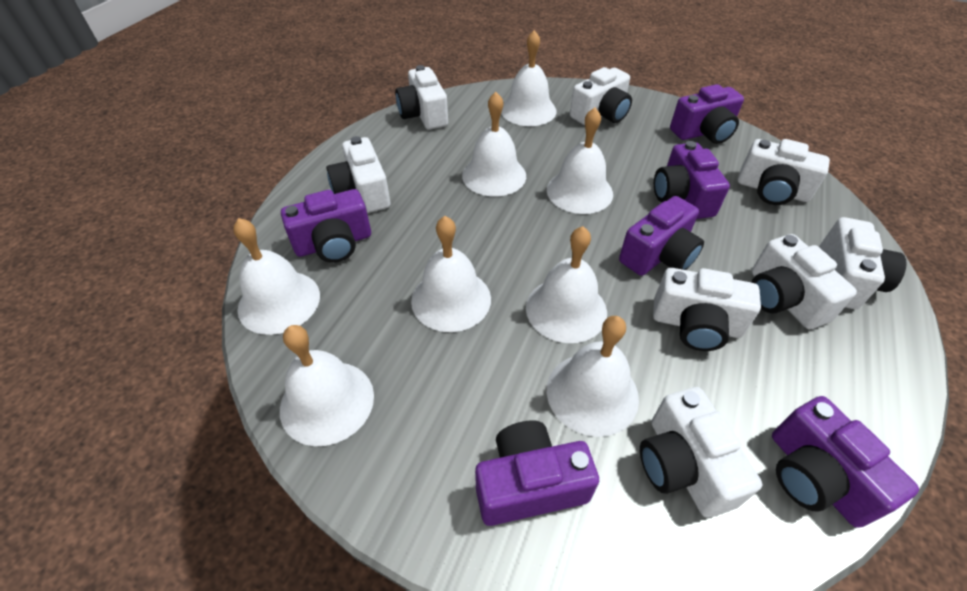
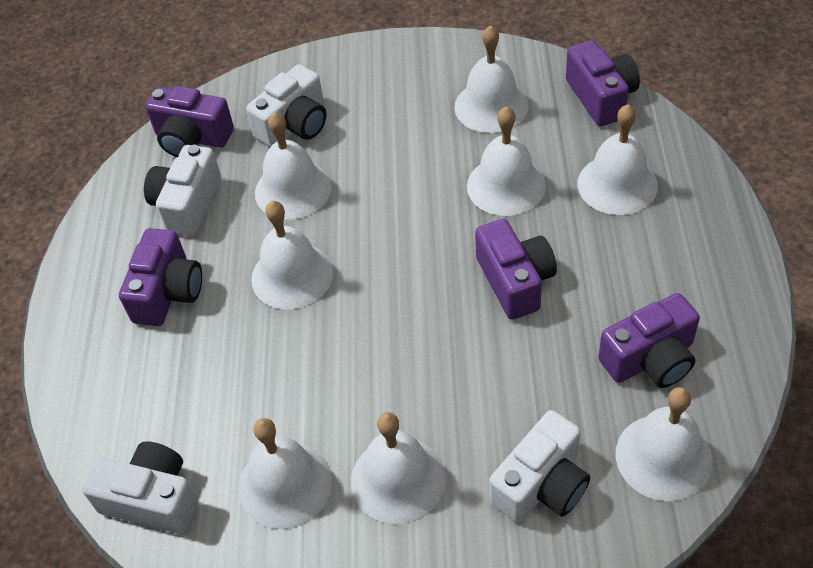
purple camera: 6 -> 5
white camera: 8 -> 4

